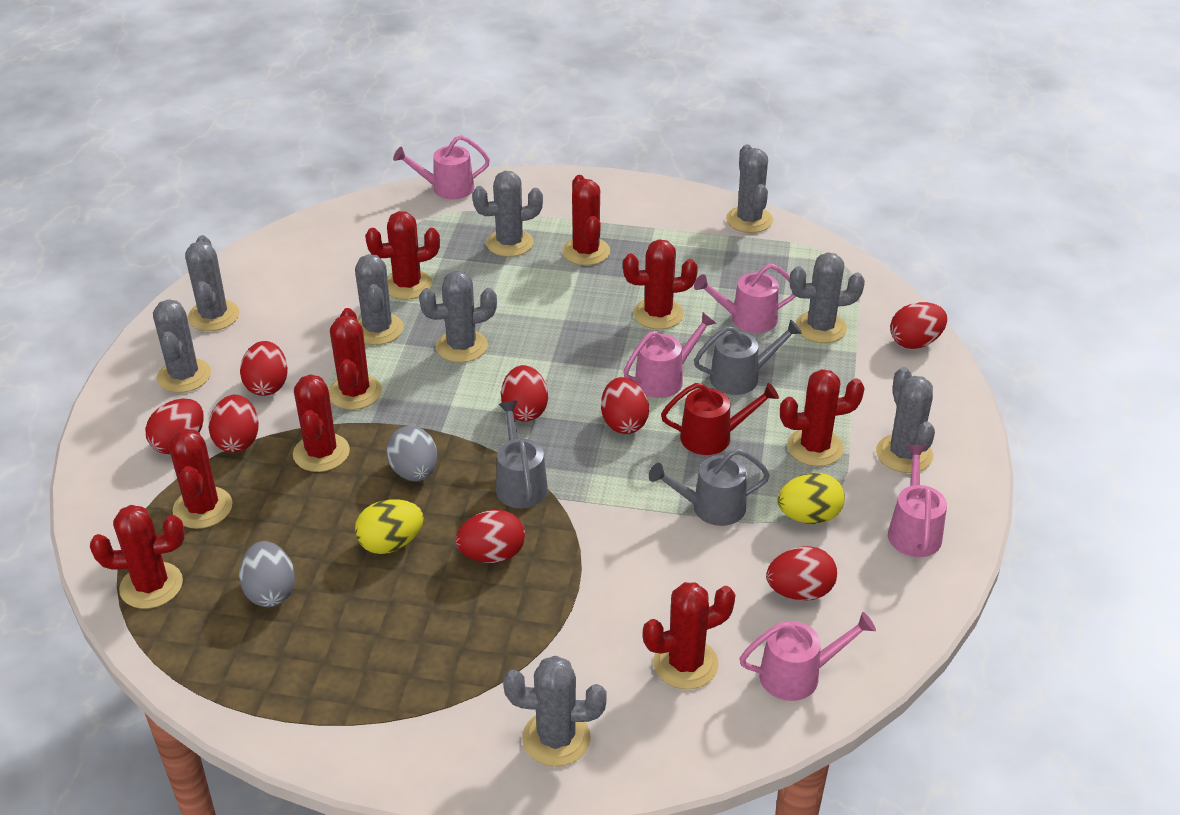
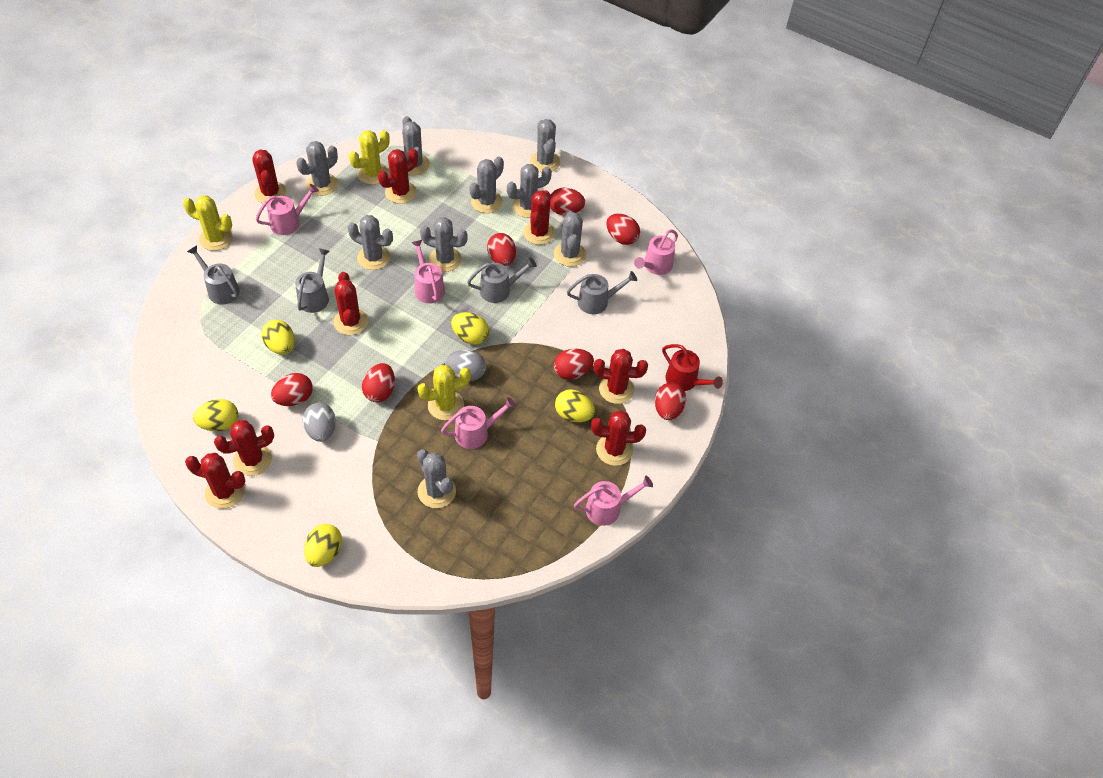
grey watering can: 3 -> 4
red cactus: 9 -> 8
red egg: 8 -> 7
yellow cactus: 0 -> 3
yellow egg: 2 -> 5

